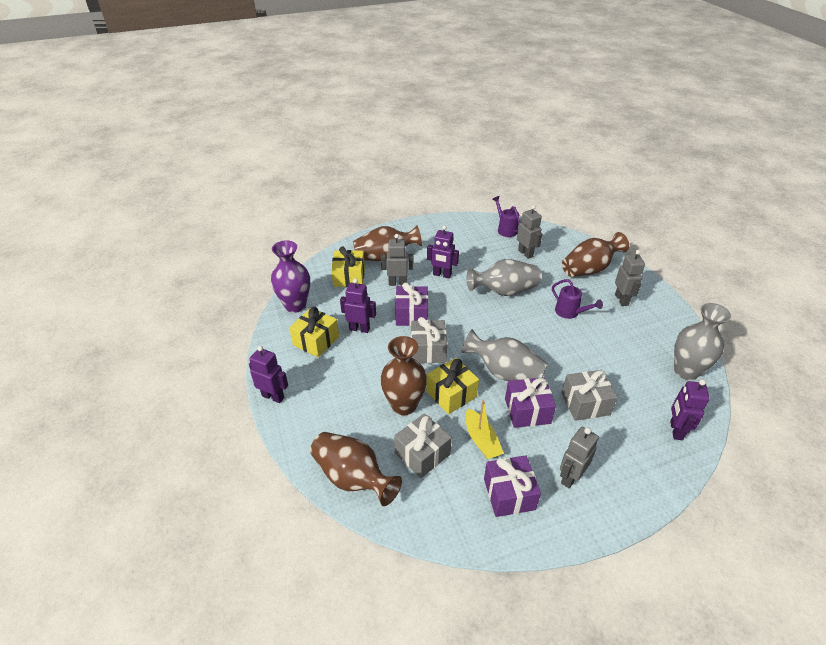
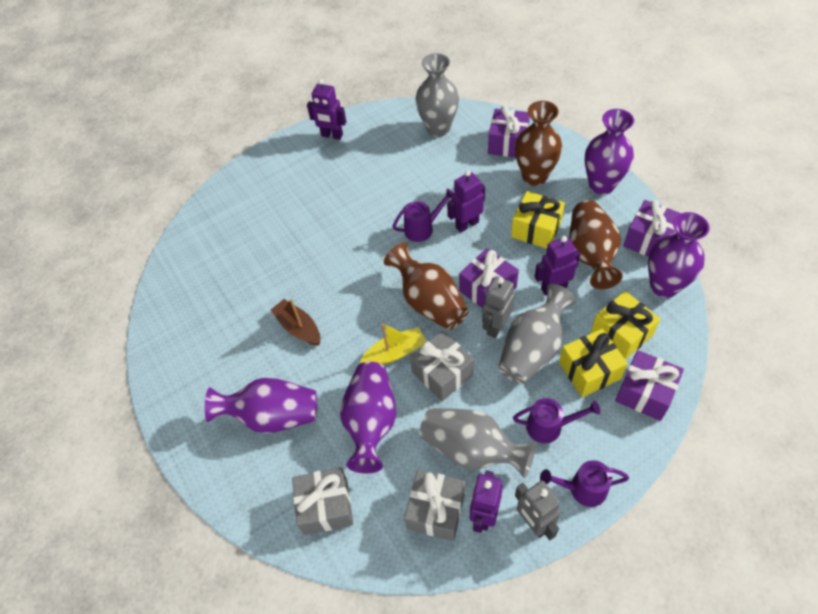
brown boat: 0 -> 1
brown vase: 4 -> 3
grey robot: 4 -> 2
purple gift: 3 -> 4
purple vase: 1 -> 4
purple watering can: 2 -> 3

